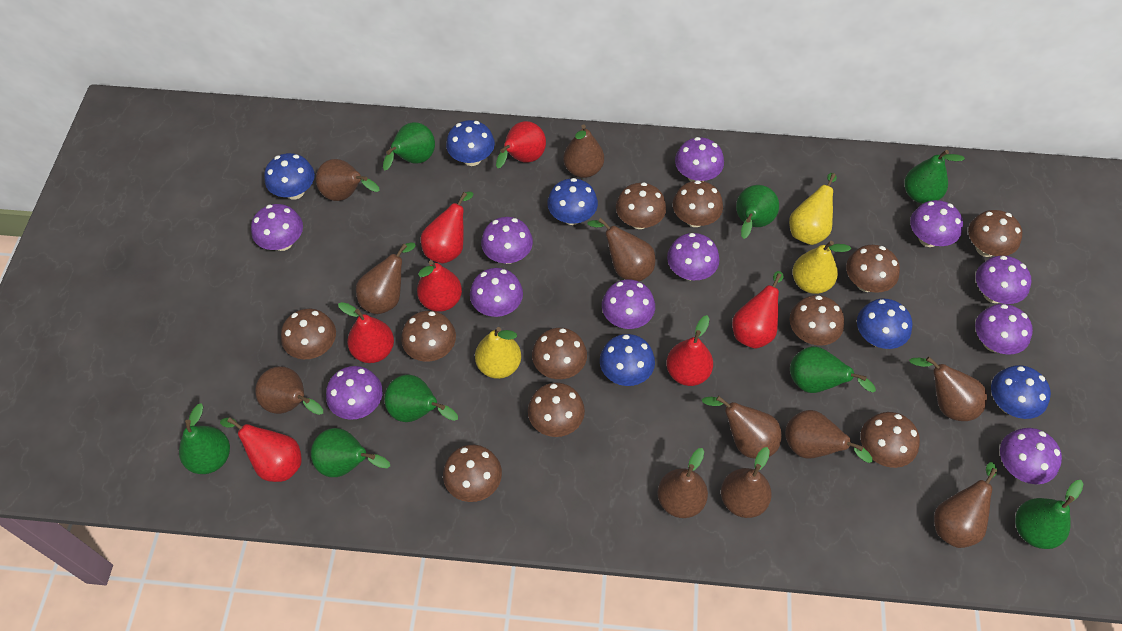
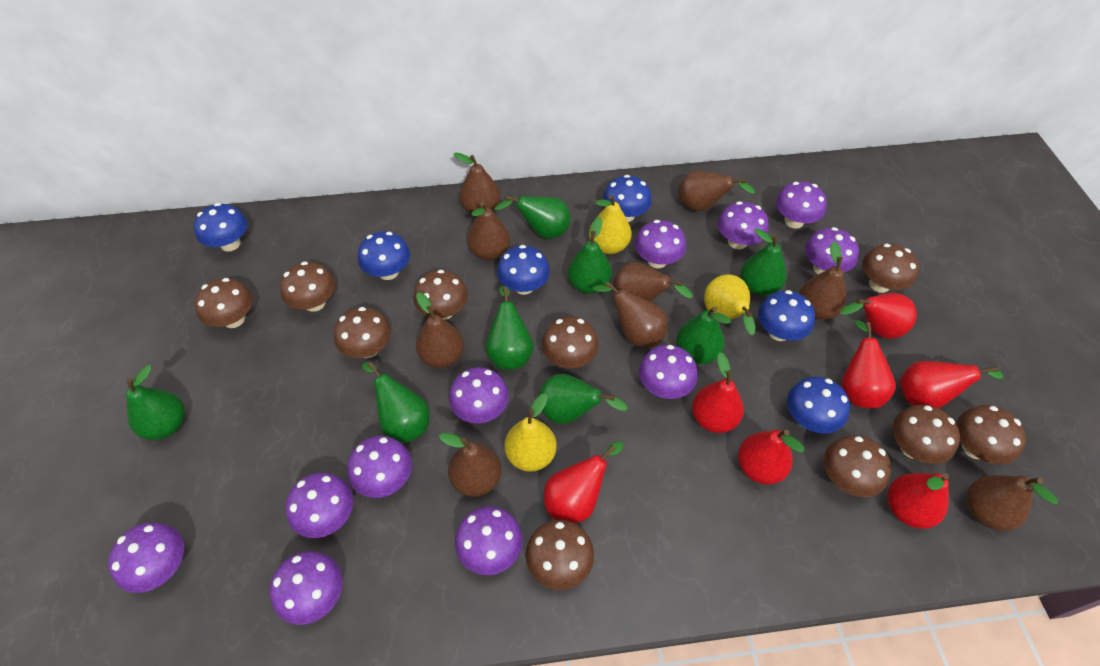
brown mushroom: 11 -> 10
brown pear: 11 -> 9

